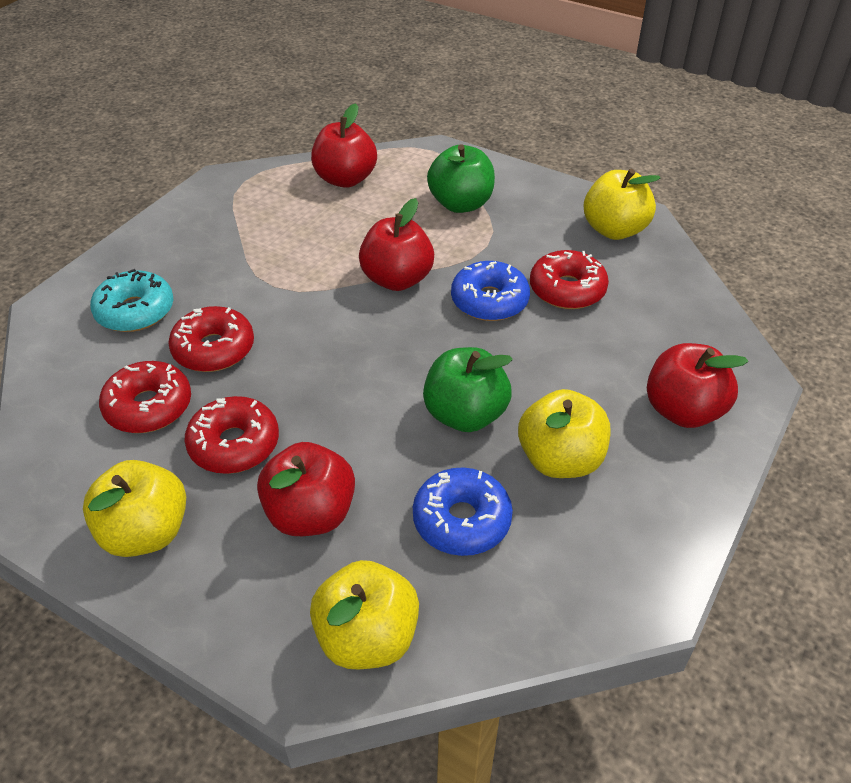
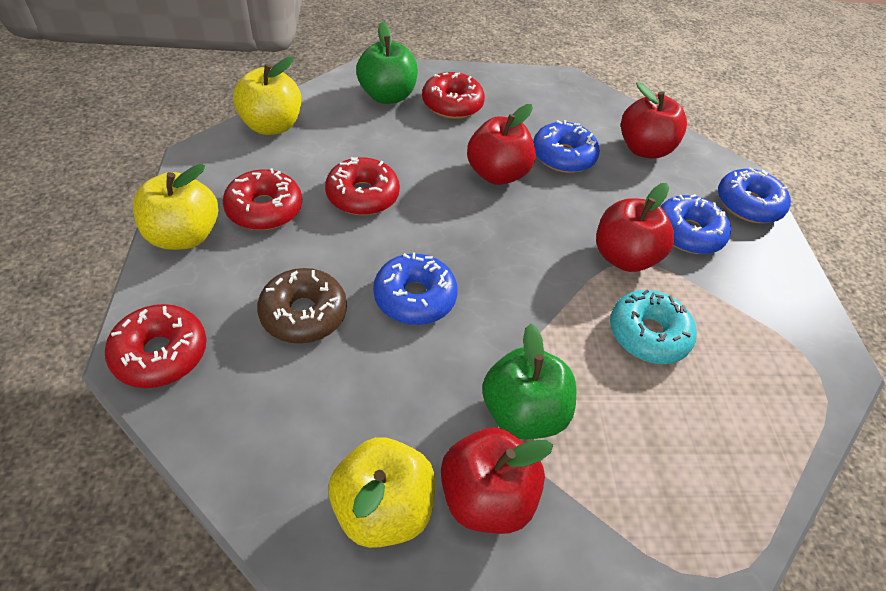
blue donut: 2 -> 4
brown donut: 0 -> 1
yellow apple: 4 -> 3

